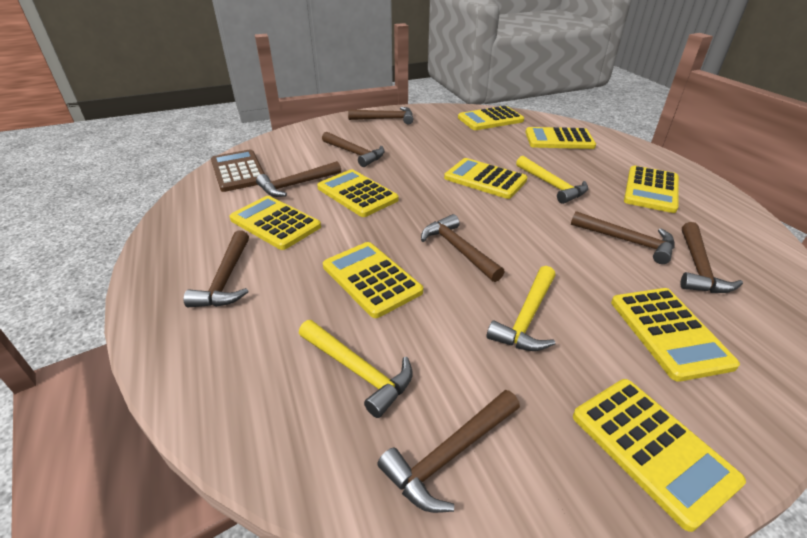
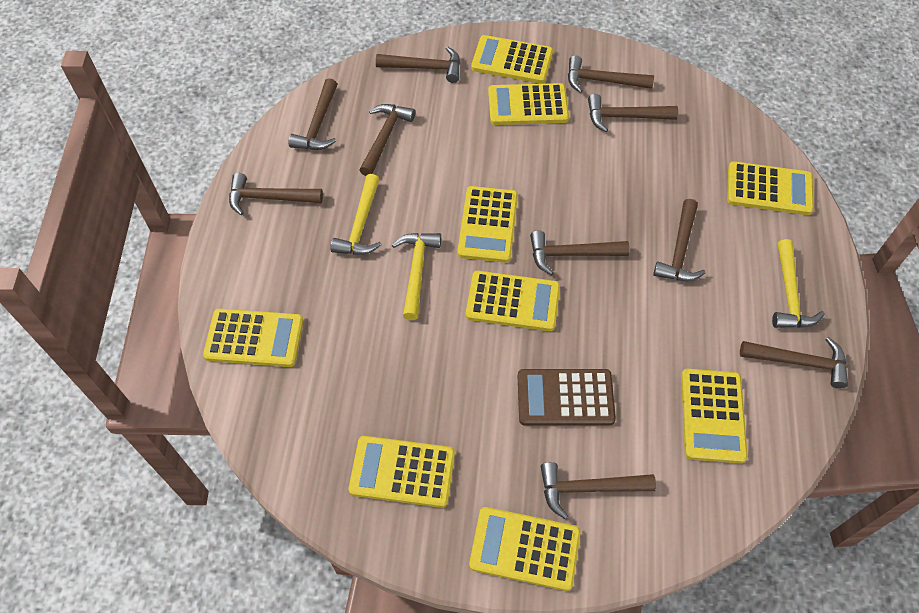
brown hammer: 8 -> 10

